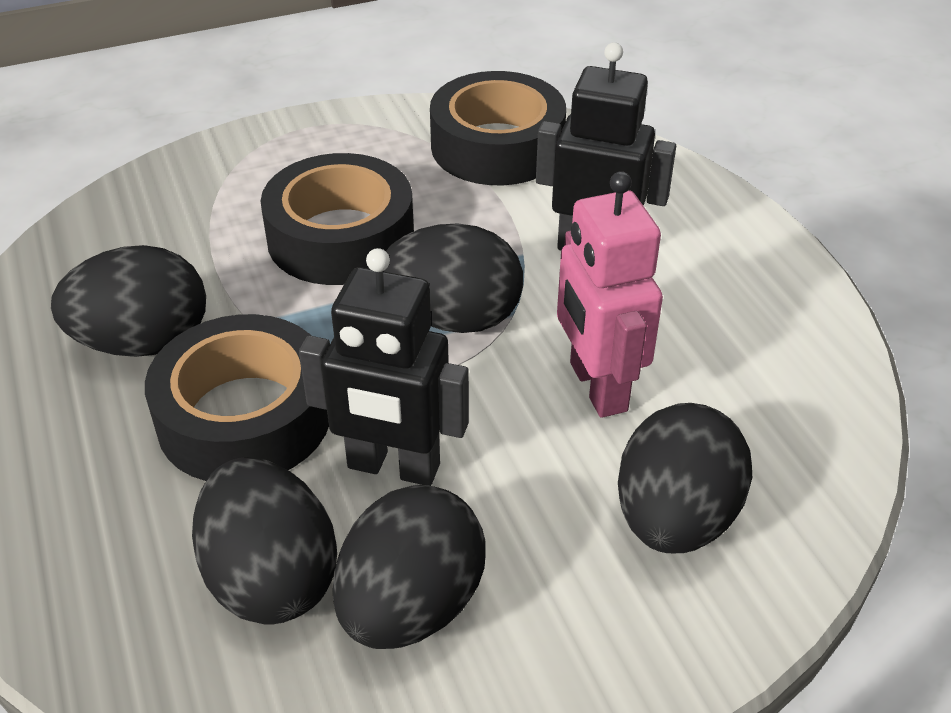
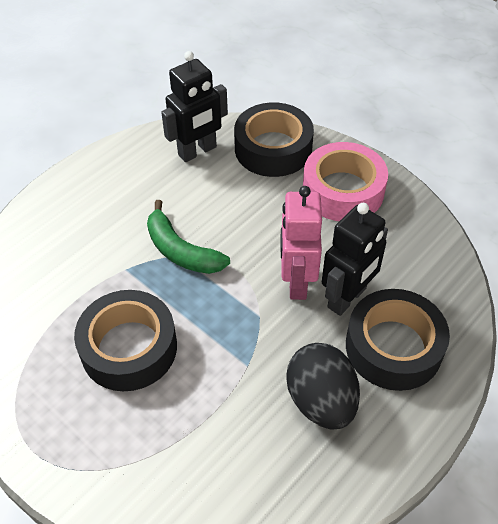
black egg: 5 -> 1
green banana: 0 -> 1
pink tape: 0 -> 1

